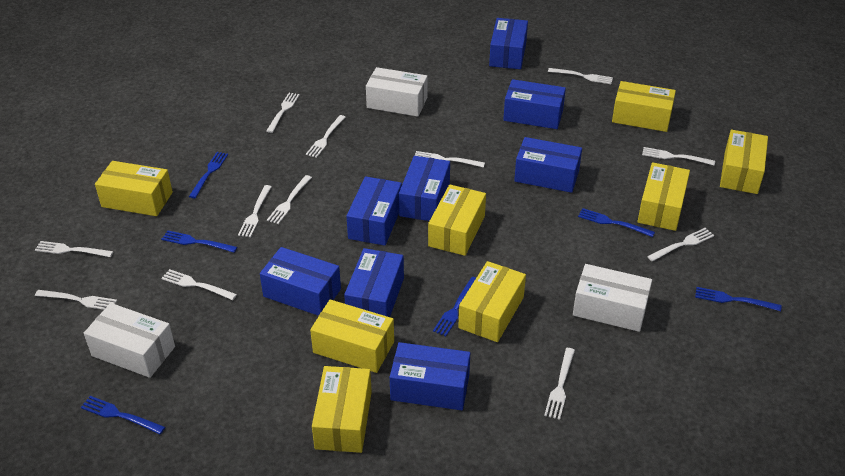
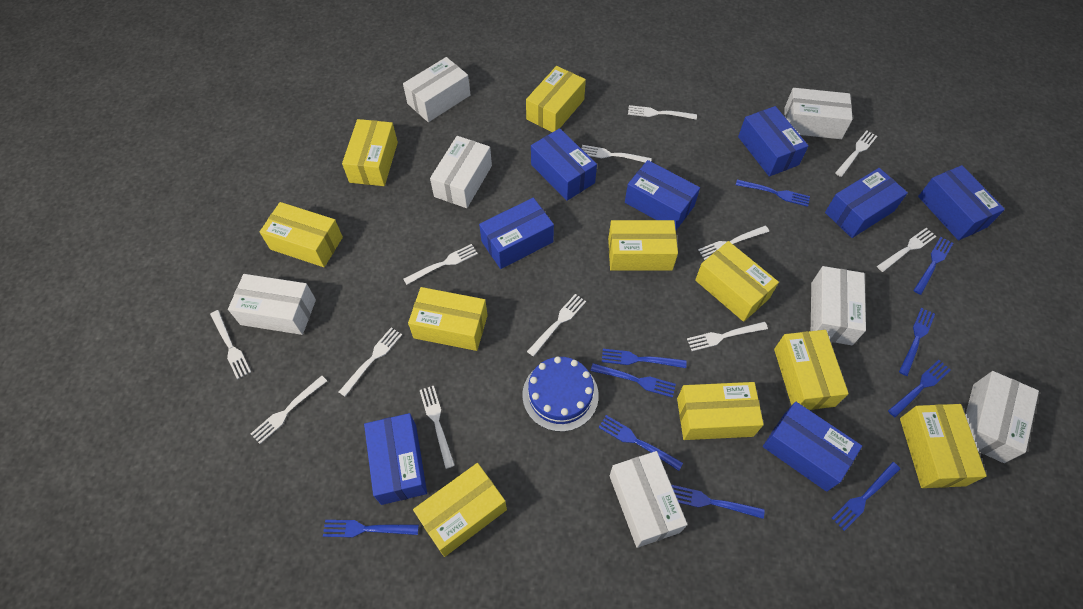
blue cake: 0 -> 1
blue fork: 6 -> 10
white box: 3 -> 7
yellow box: 8 -> 10

